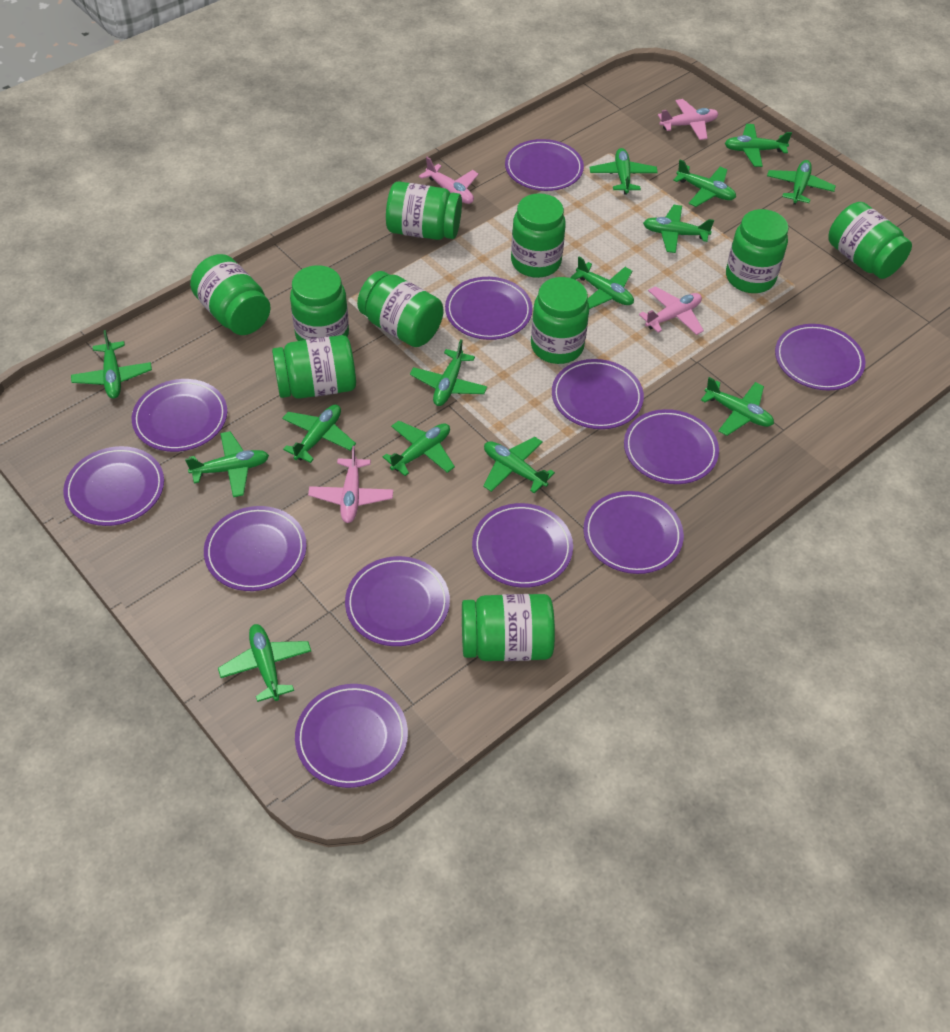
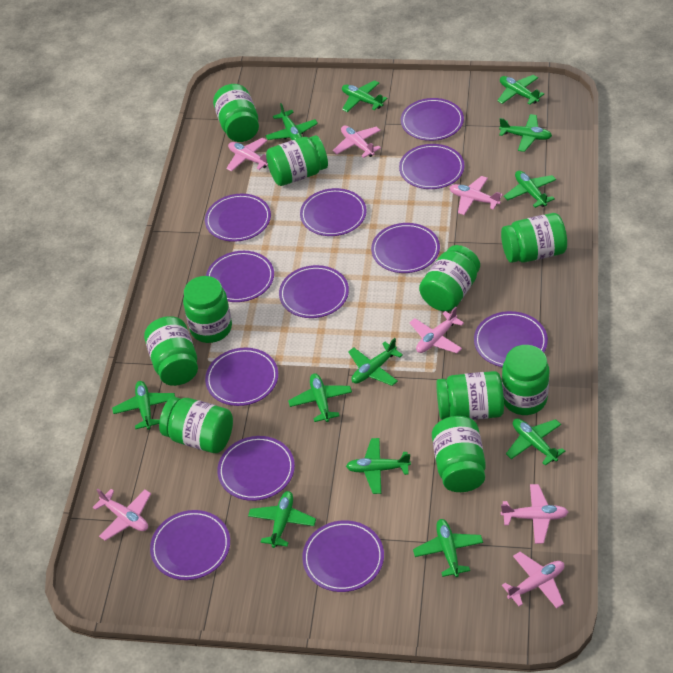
green plane: 14 -> 12
pink plane: 4 -> 7

